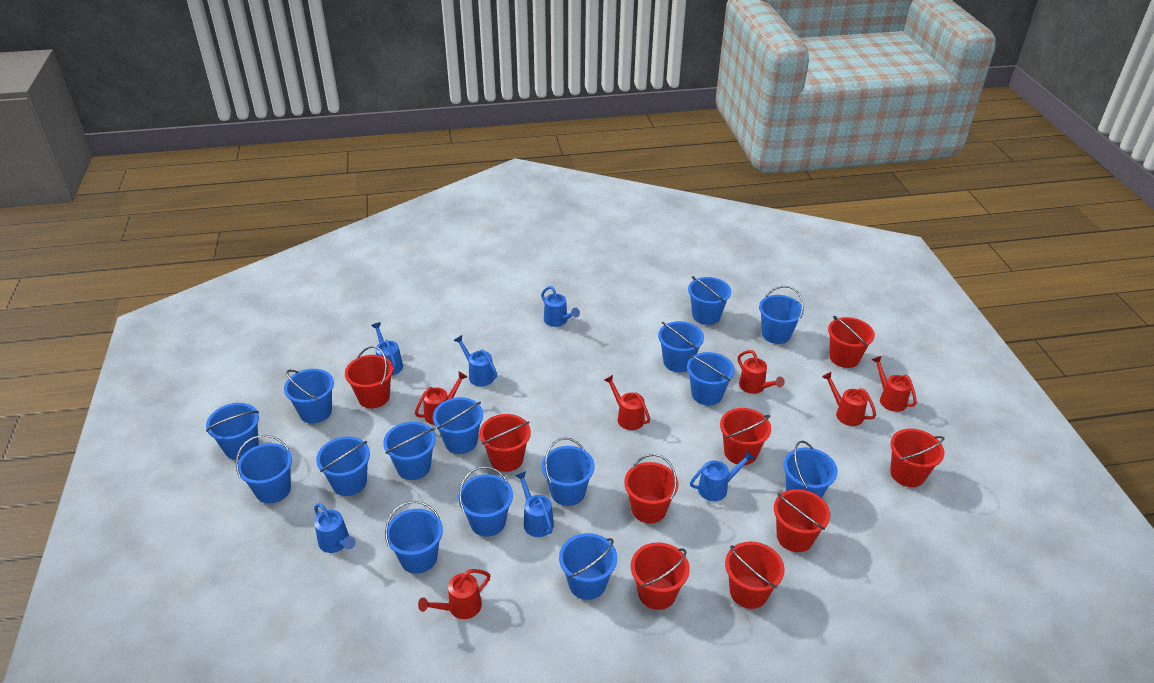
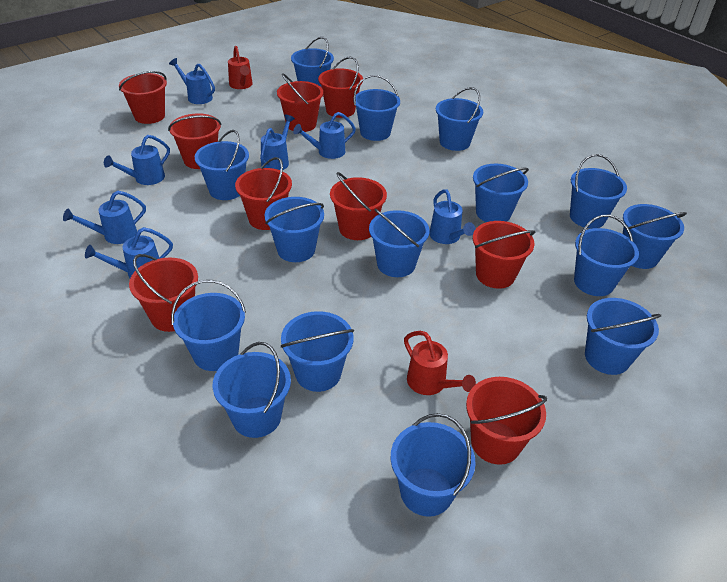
blue watering can: 6 -> 7
red watering can: 6 -> 2

